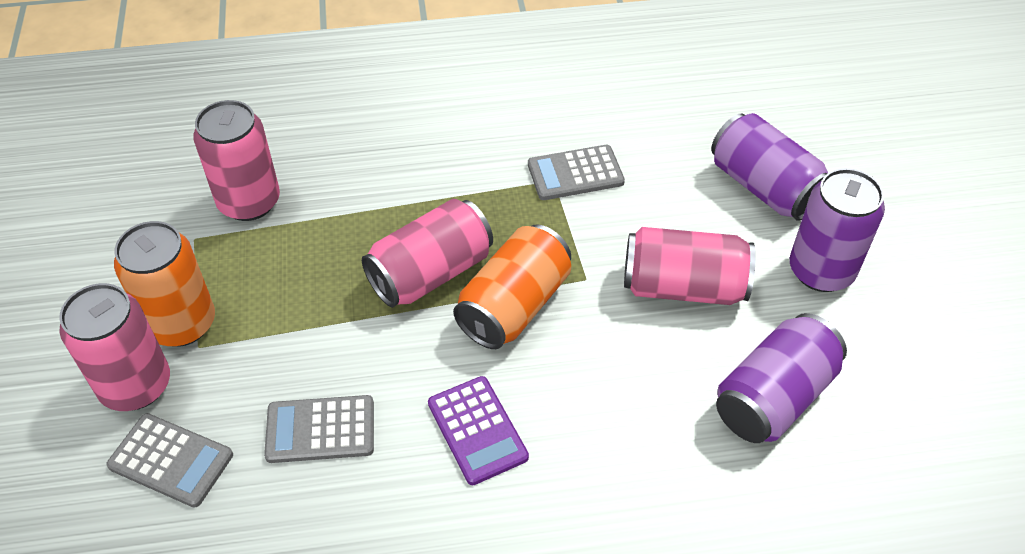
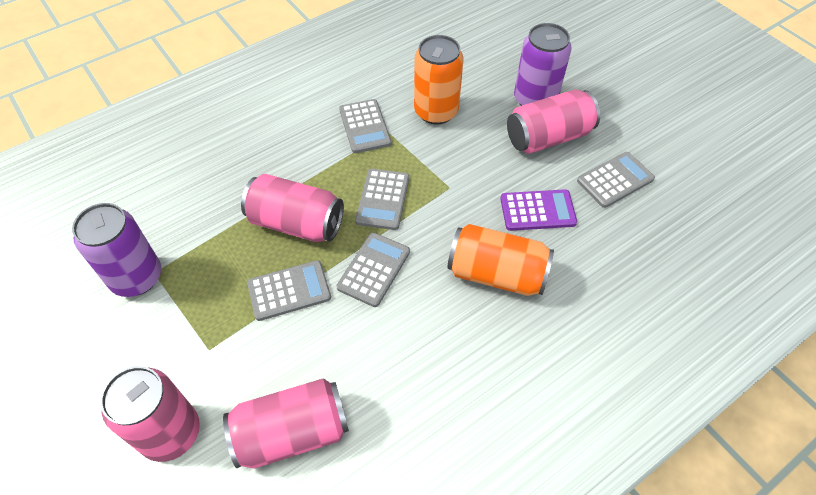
grey calculator: 3 -> 5
purple can: 3 -> 2

